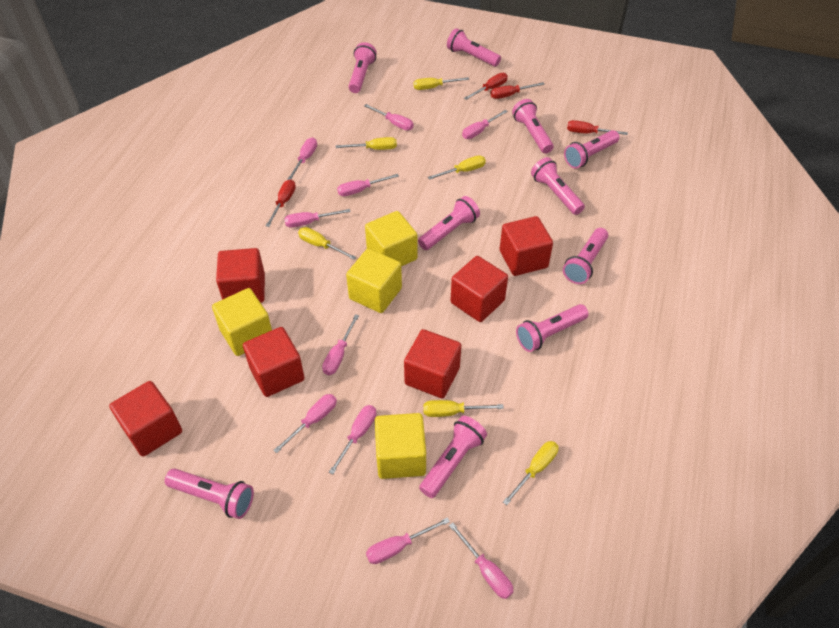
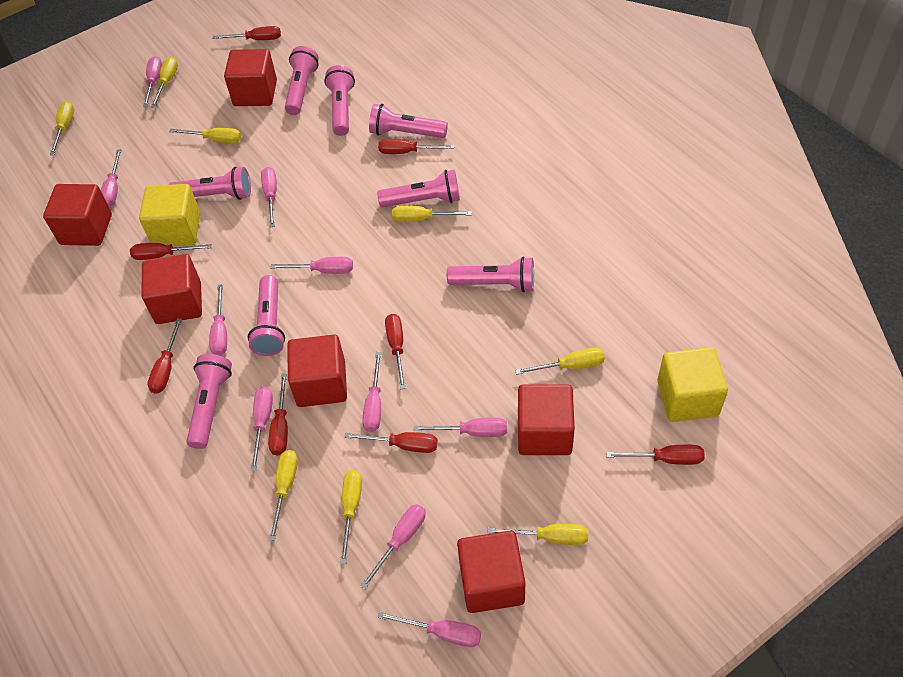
pink flashlight: 10 -> 8
red screwdriver: 4 -> 8
yellow cube: 4 -> 2
yellow screwdriver: 6 -> 8

